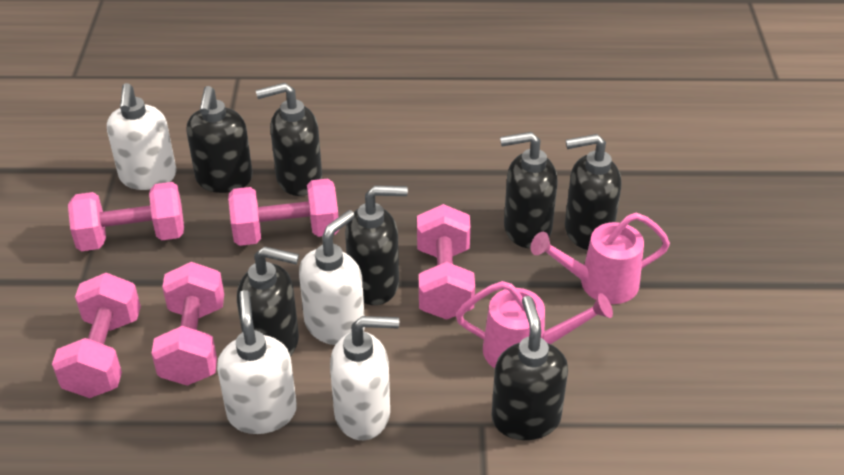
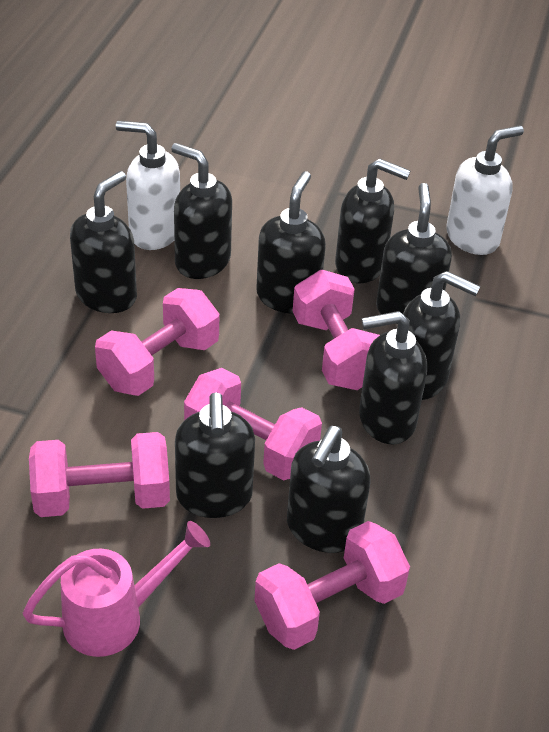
black soap dispenser: 7 -> 9
pink watering can: 2 -> 1
white soap dispenser: 4 -> 2

